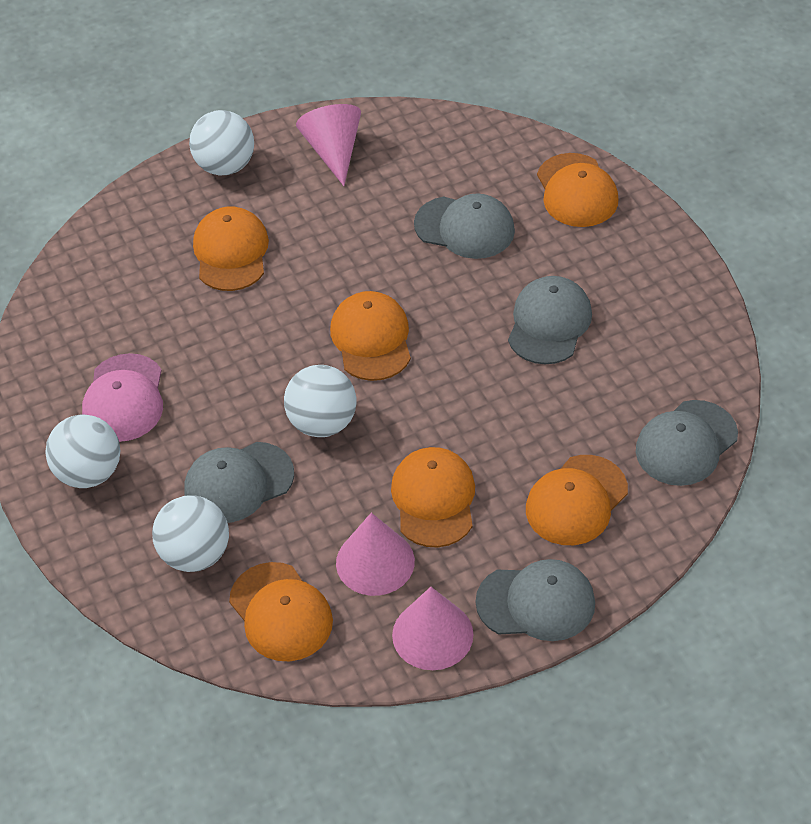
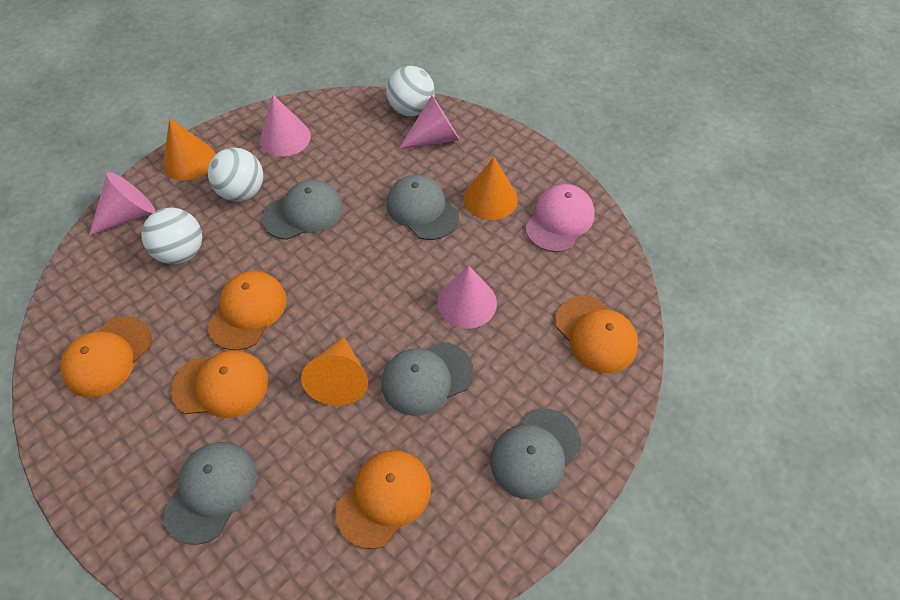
orange cap: 6 -> 5
orange cone: 0 -> 3
pink cone: 3 -> 4
white ball: 4 -> 3

